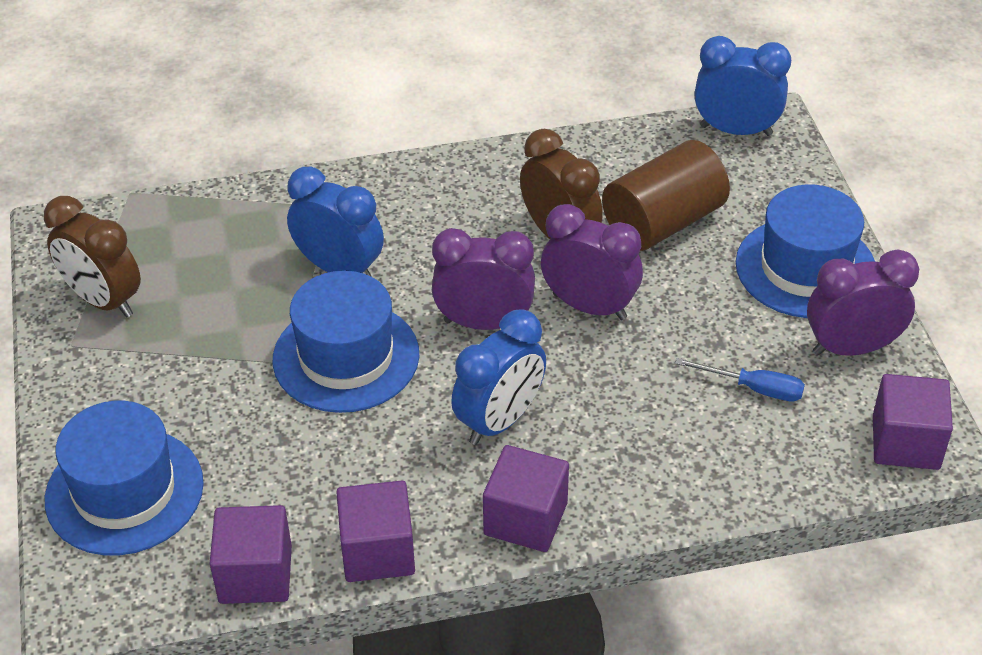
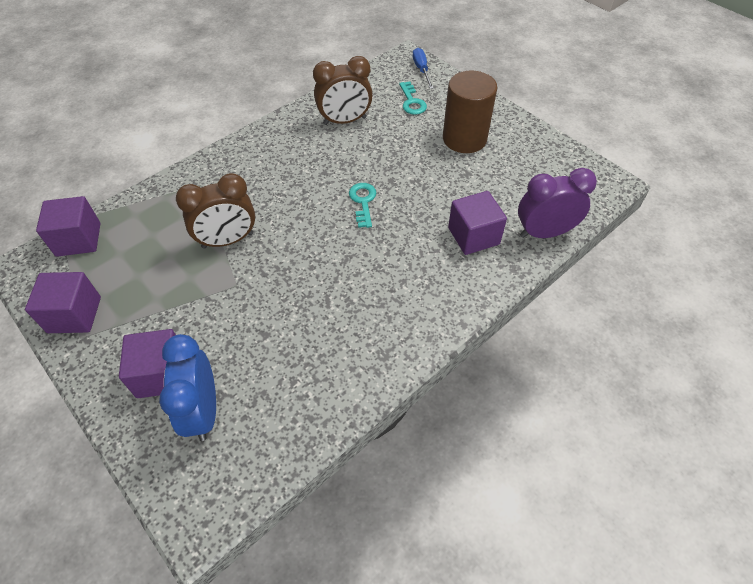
blue clock: 3 -> 1
blue hat: 3 -> 0
purple clock: 3 -> 1
turquoise key: 0 -> 2

